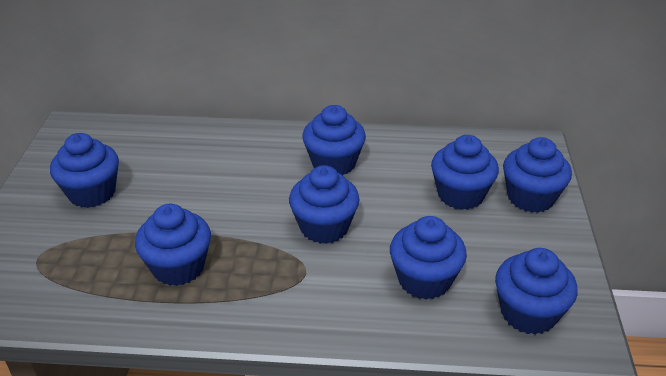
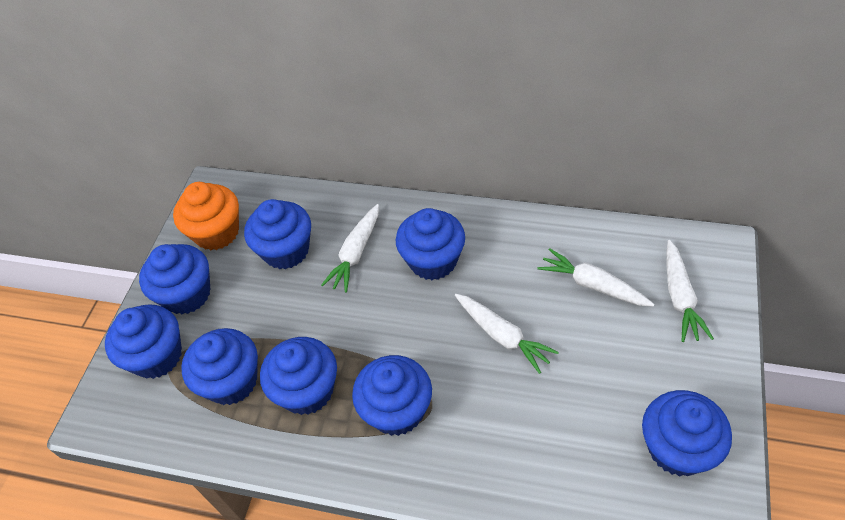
orange cupcake: 0 -> 1
white carrot: 0 -> 4

